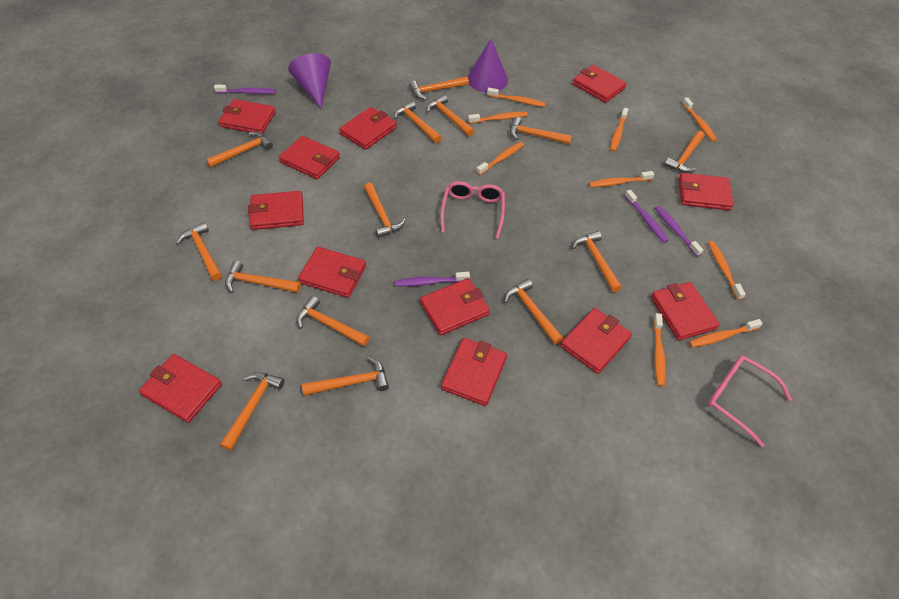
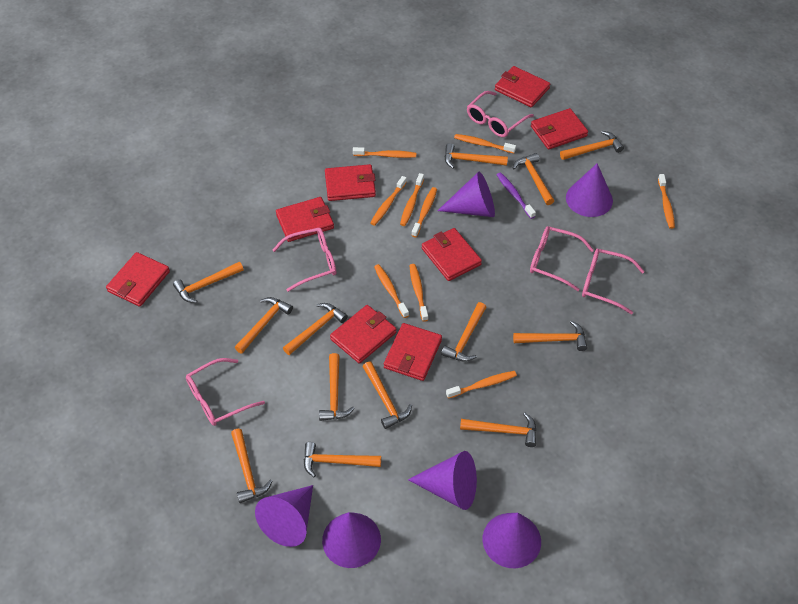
orange hammer: 14 -> 13
pink glasses: 2 -> 5
purple cone: 2 -> 6
purple toothbrush: 4 -> 1
red wallet: 12 -> 8

